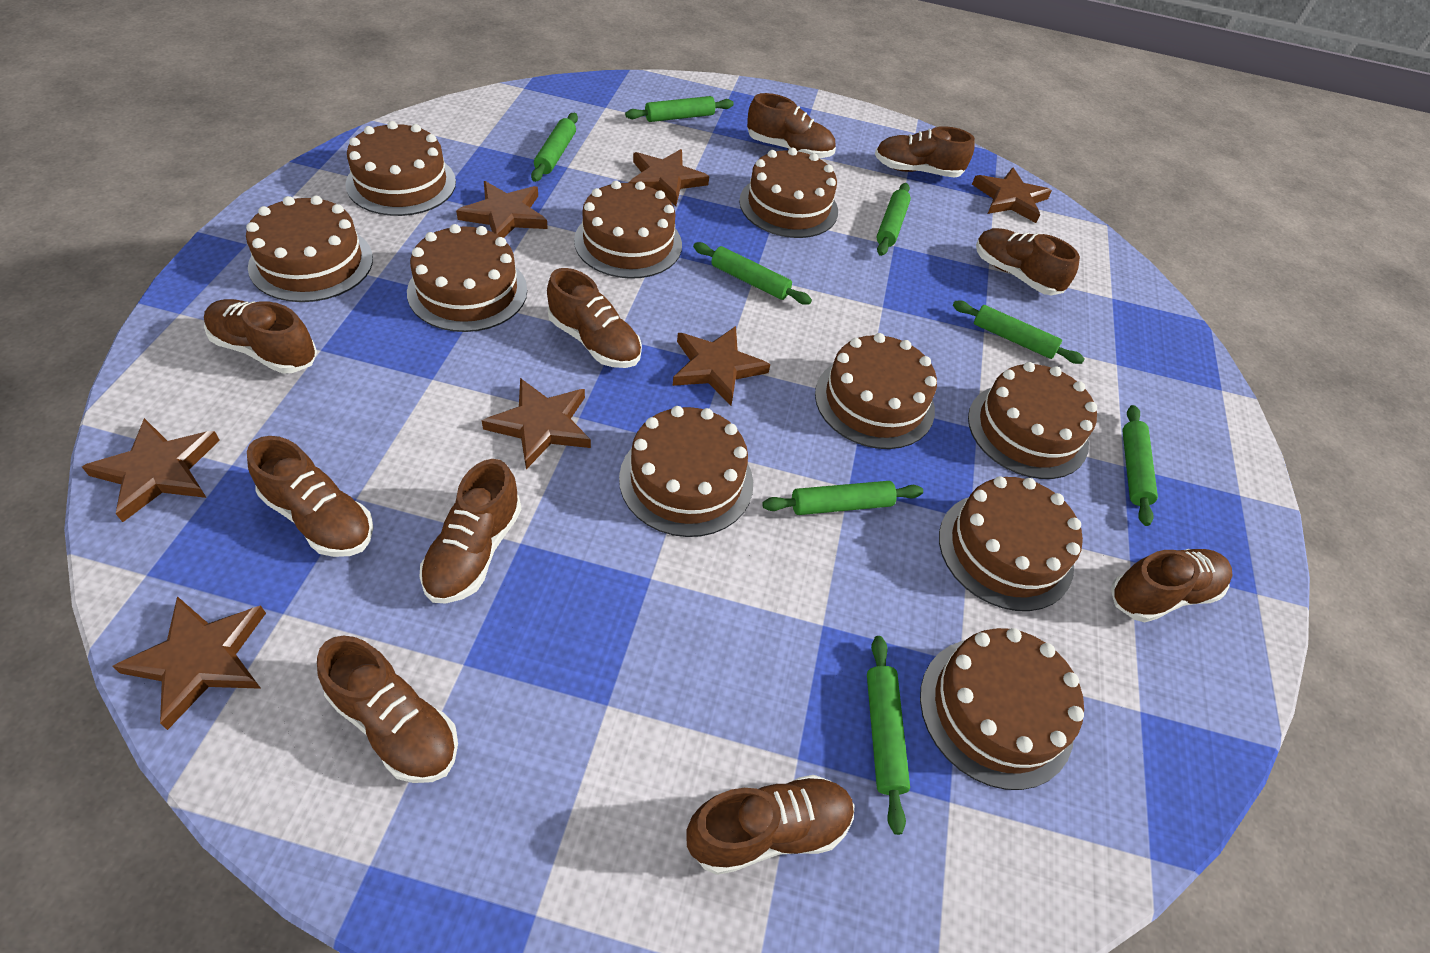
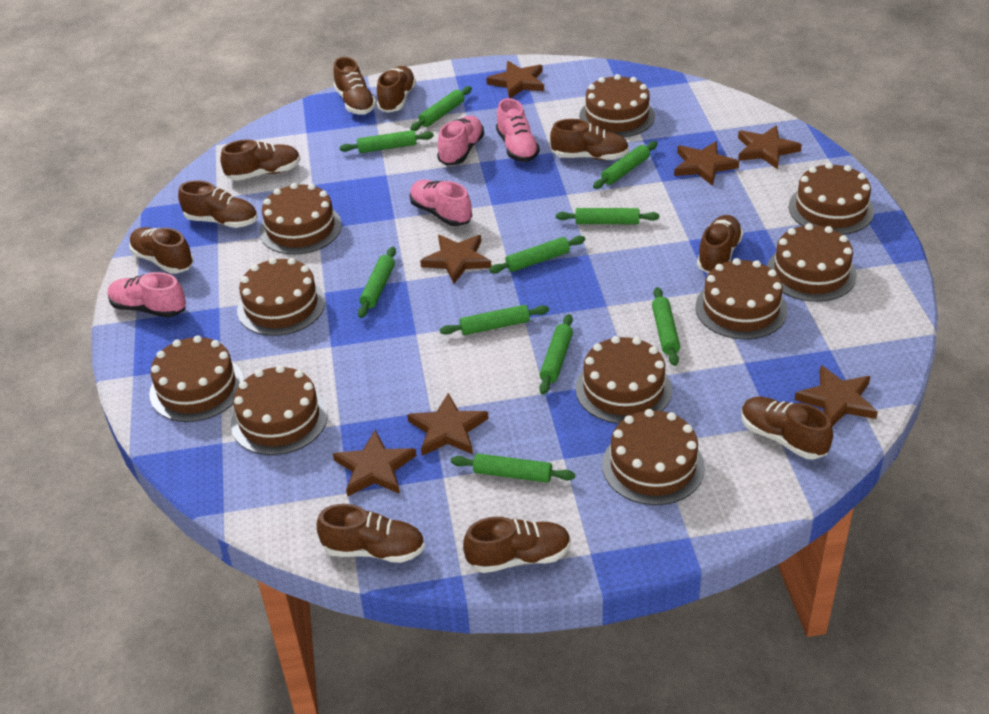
green rolling pin: 8 -> 10
pink shoe: 0 -> 4

